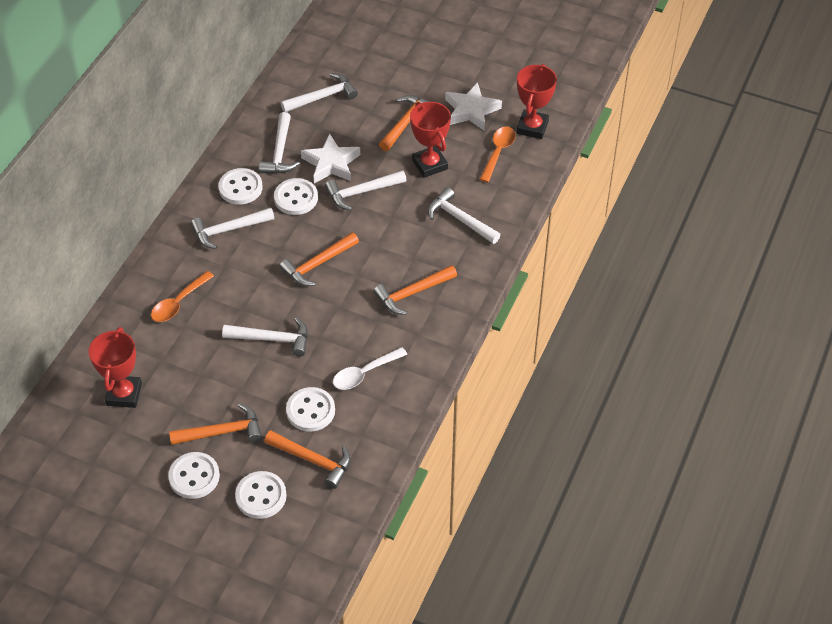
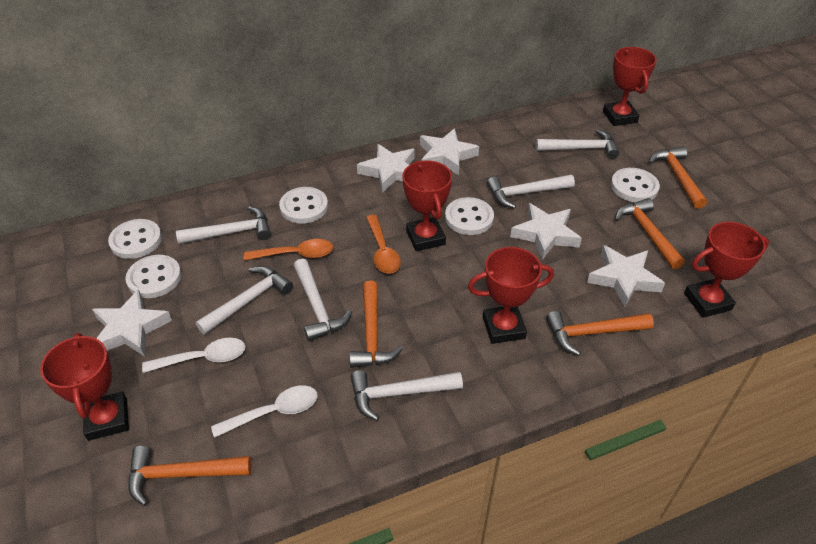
red trophy: 3 -> 5
white spoon: 1 -> 2
white star: 2 -> 5

